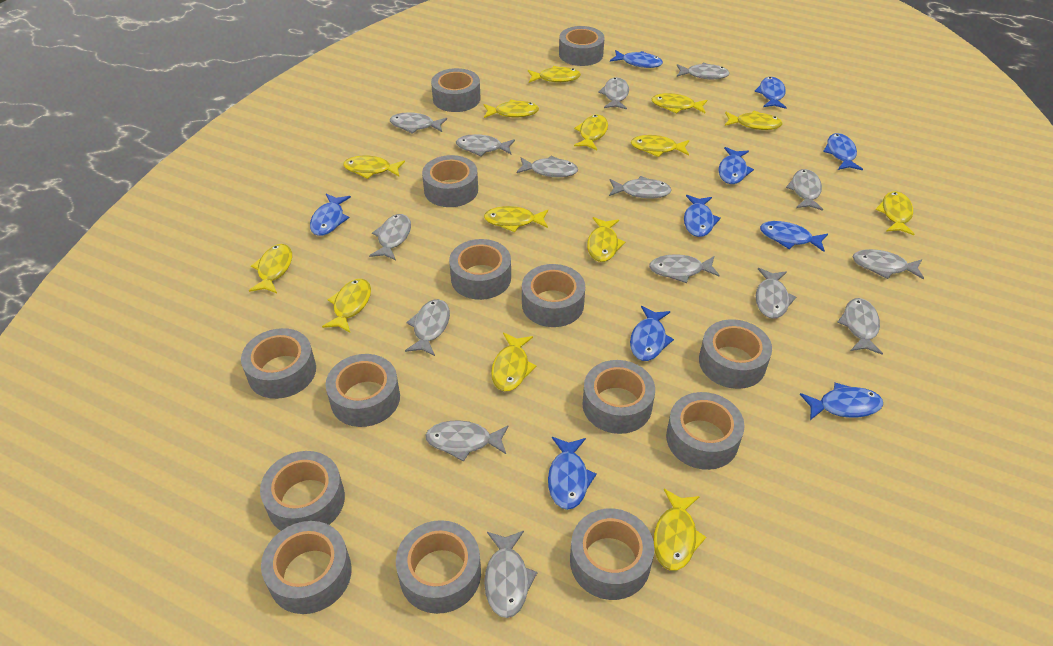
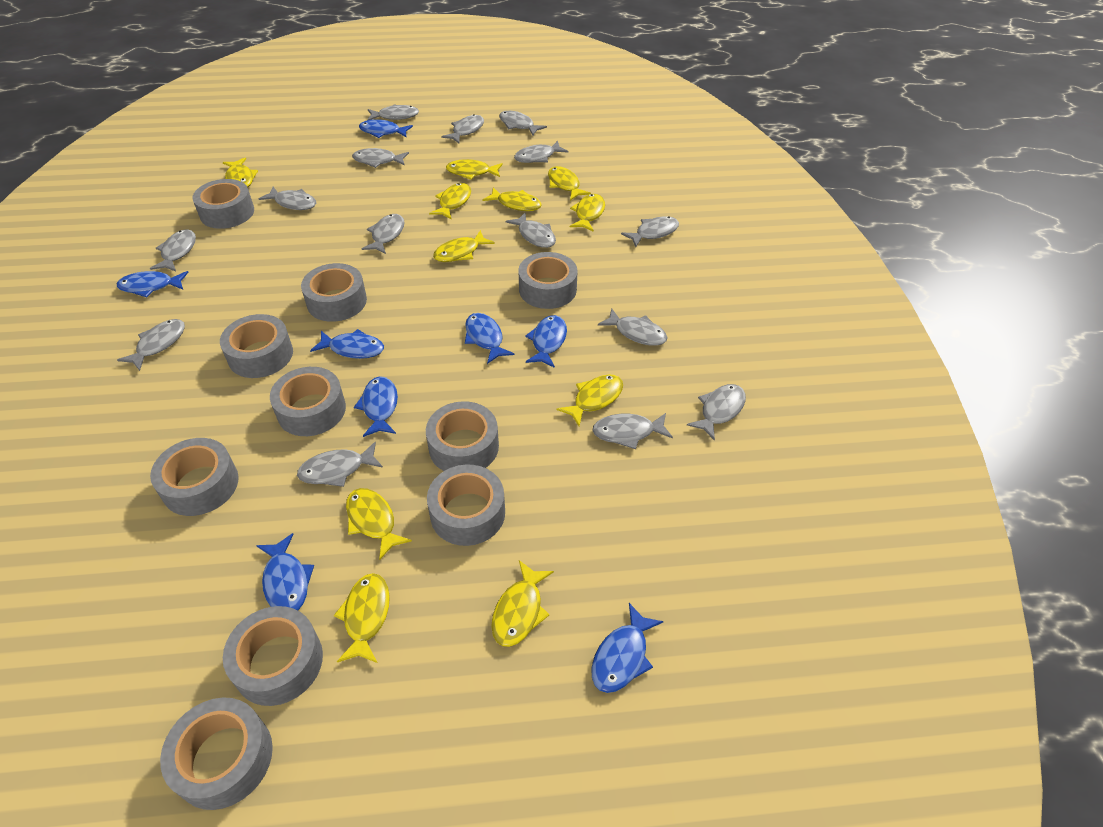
blue fish: 10 -> 8
grey tape: 14 -> 10
yellow fish: 14 -> 11

